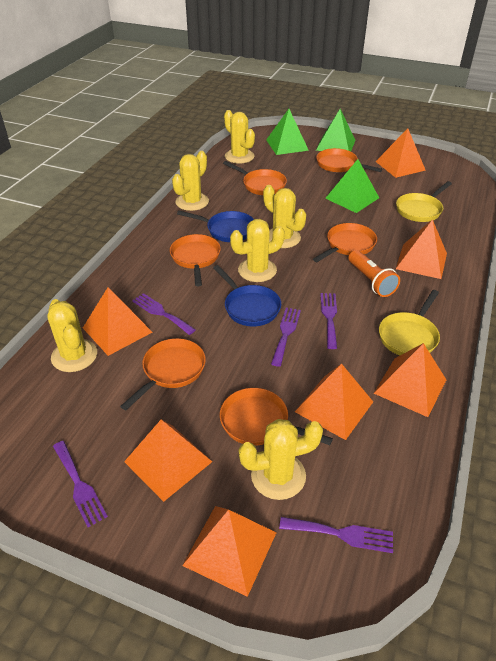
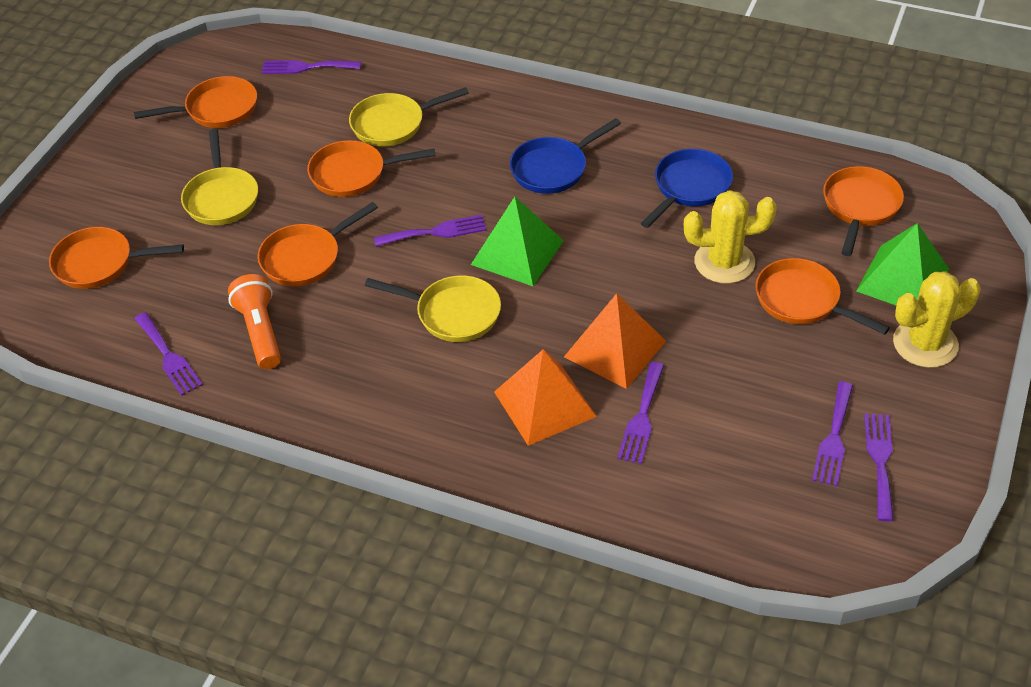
green pyramid: 3 -> 2
orange pyramid: 7 -> 2
purple fork: 5 -> 6
yellow cactus: 6 -> 2
yellow pan: 2 -> 3

